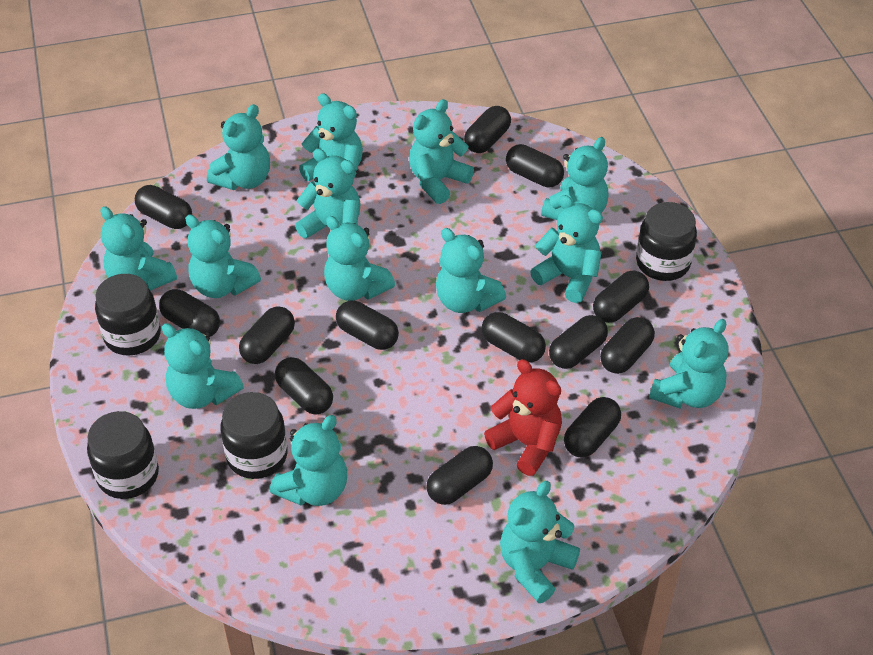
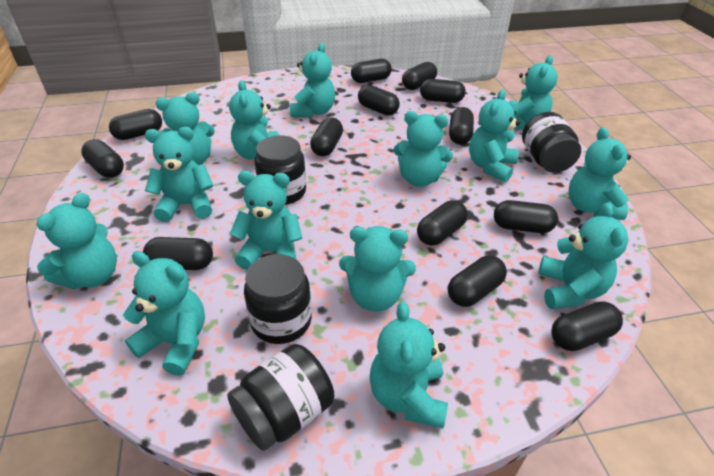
red teddy bear: 1 -> 0

